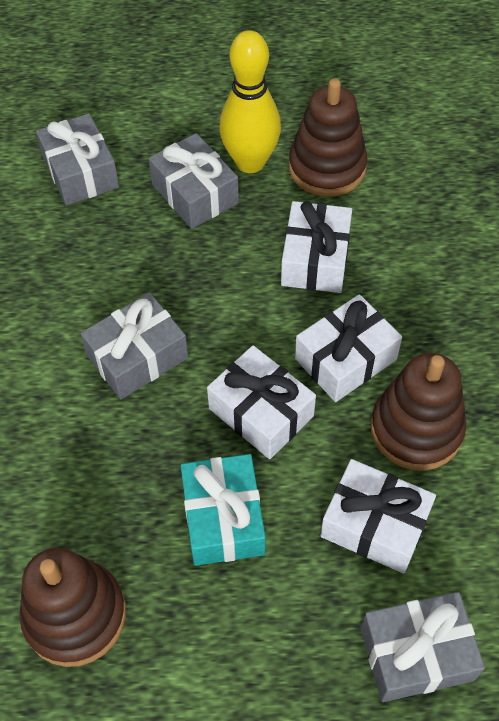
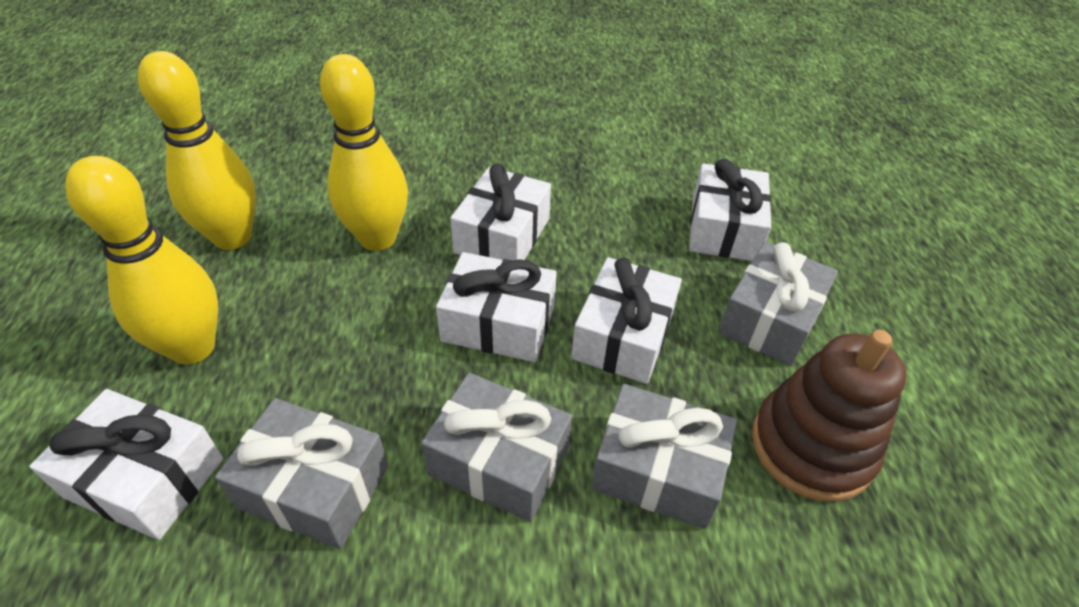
brown stacking toy: 3 -> 1
turquoise gift: 1 -> 0
white gift: 4 -> 5
yellow bowling pin: 1 -> 3

